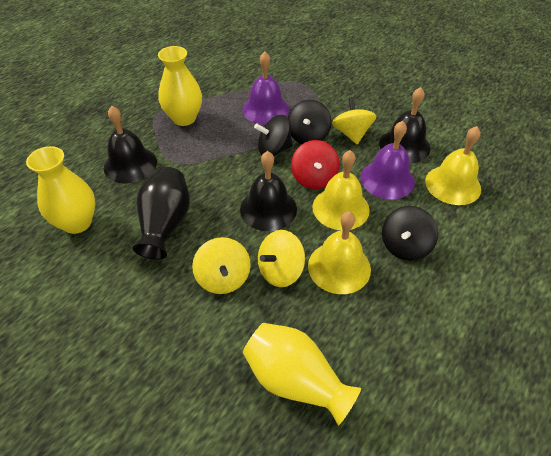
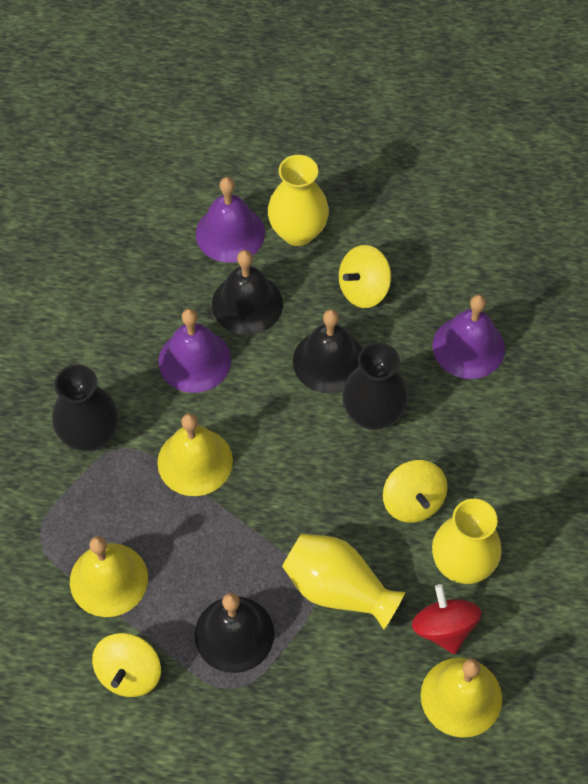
black spinning top: 3 -> 0
black vase: 1 -> 2
purple bell: 2 -> 3

